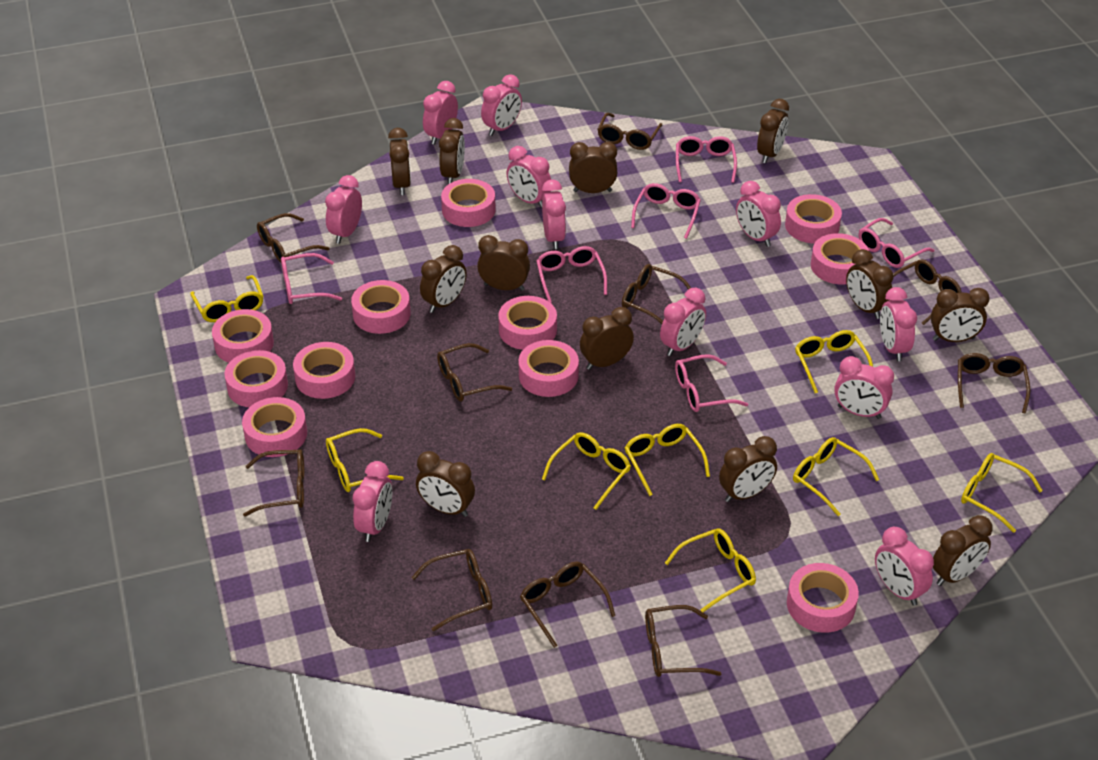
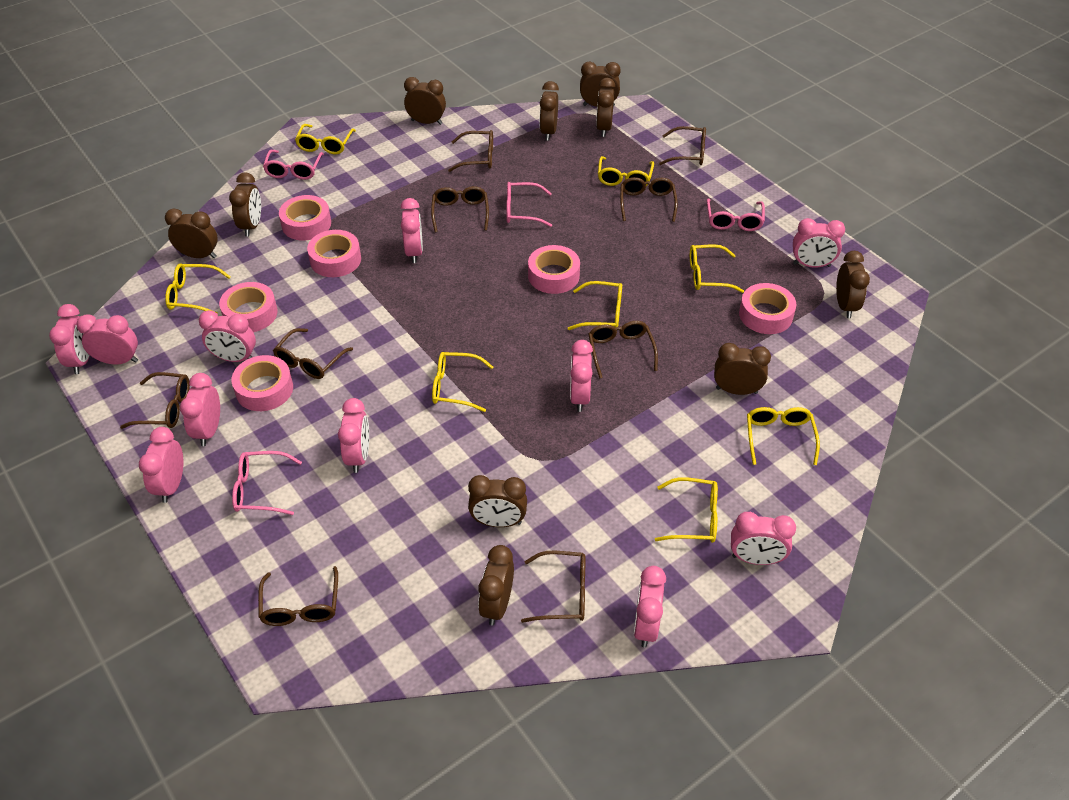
brown clock: 12 -> 10
brown glasses: 10 -> 9
pink glasses: 6 -> 4
pink tape: 11 -> 6

